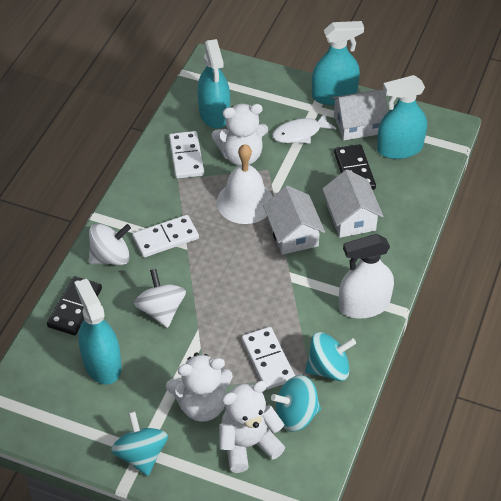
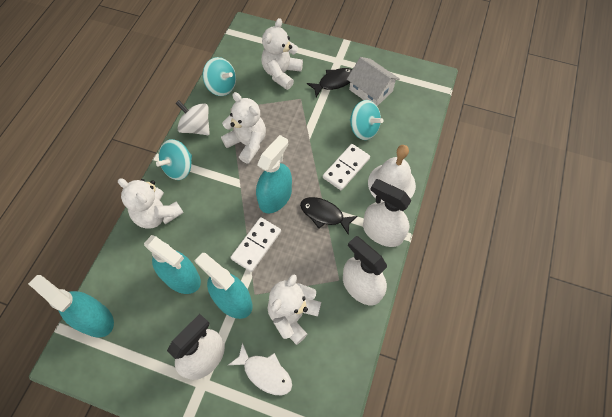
black domino: 2 -> 0
black fish: 0 -> 2
white domino: 3 -> 2
white house: 3 -> 1
white spinning top: 2 -> 1
white spray bottle: 1 -> 3
white teddy bear: 3 -> 4

